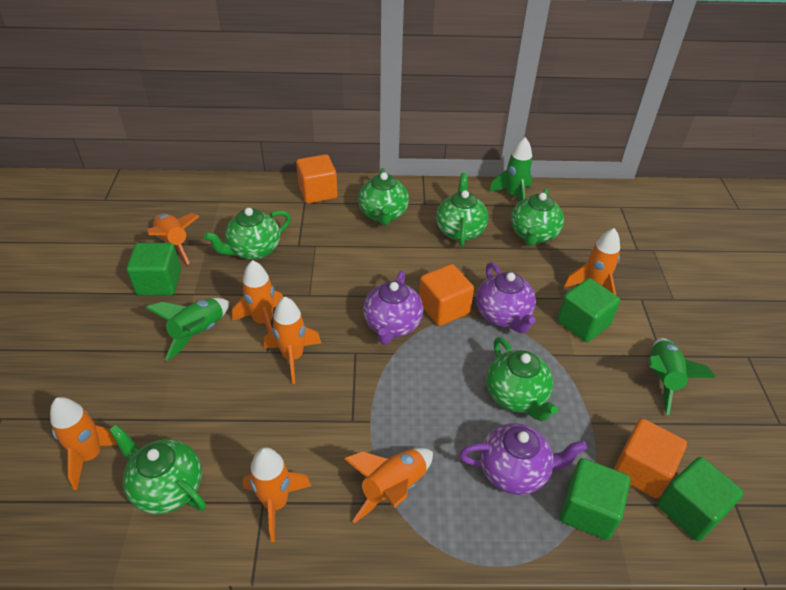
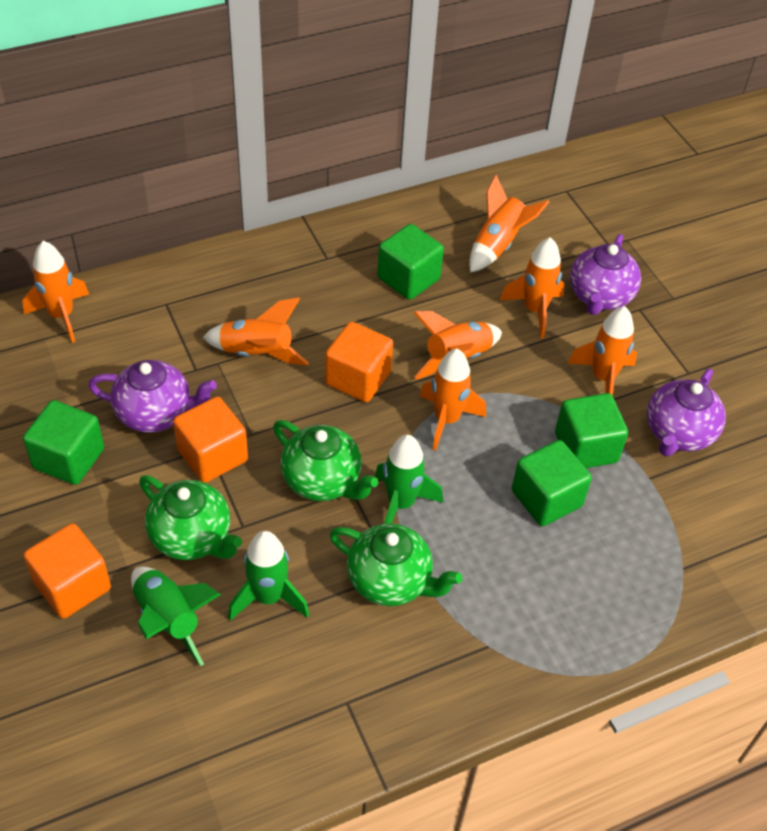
green teapot: 6 -> 3

